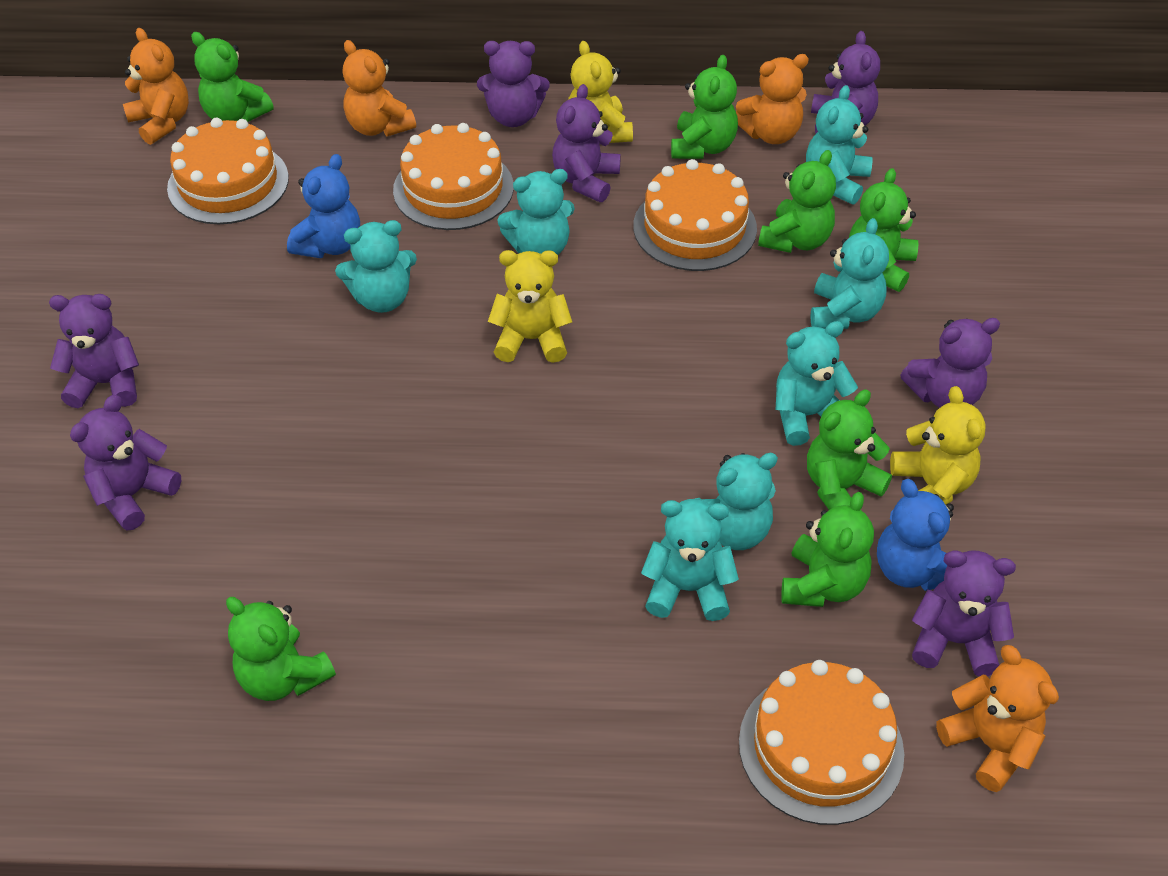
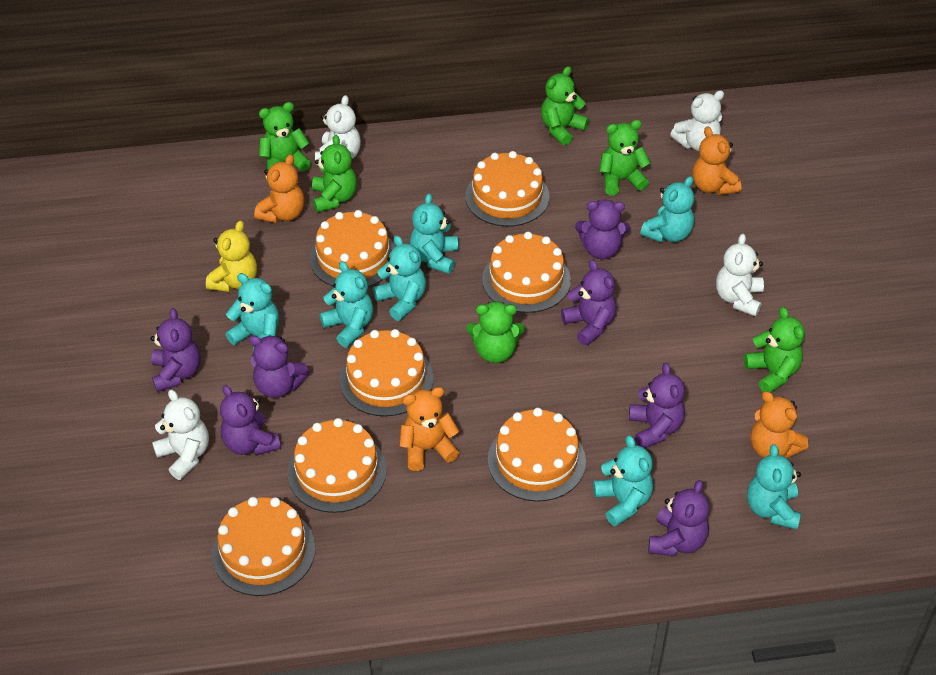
blue teddy bear: 2 -> 0
green teddy bear: 7 -> 6
orange cake: 4 -> 7
white teddy bear: 0 -> 4
yellow teddy bear: 3 -> 1

